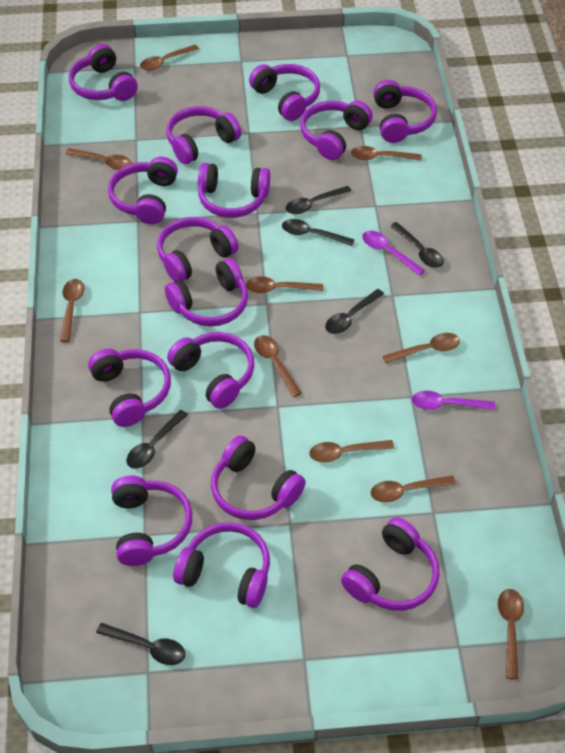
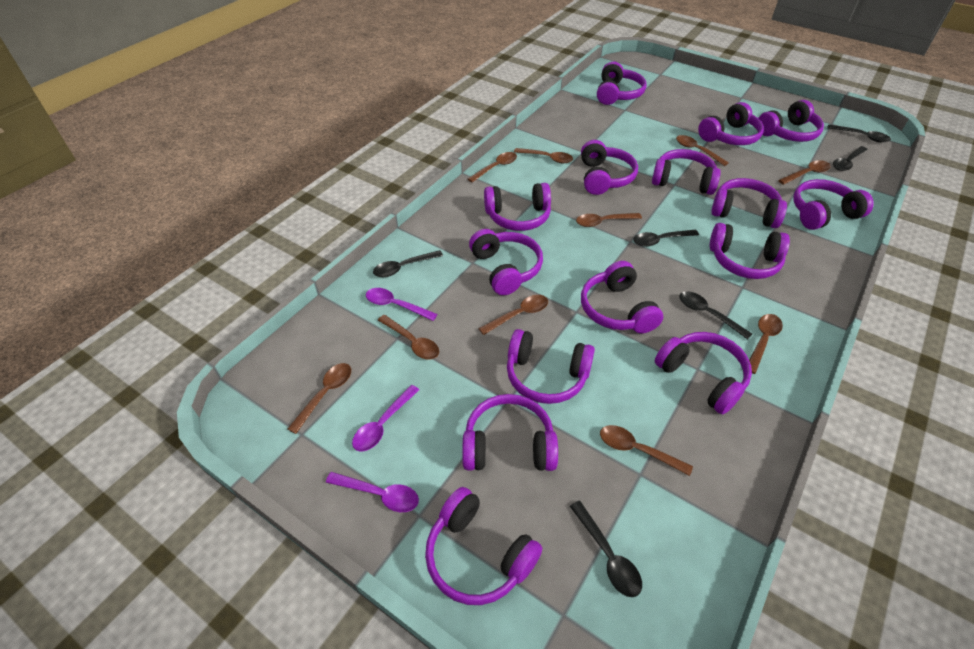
purple spoon: 2 -> 3

